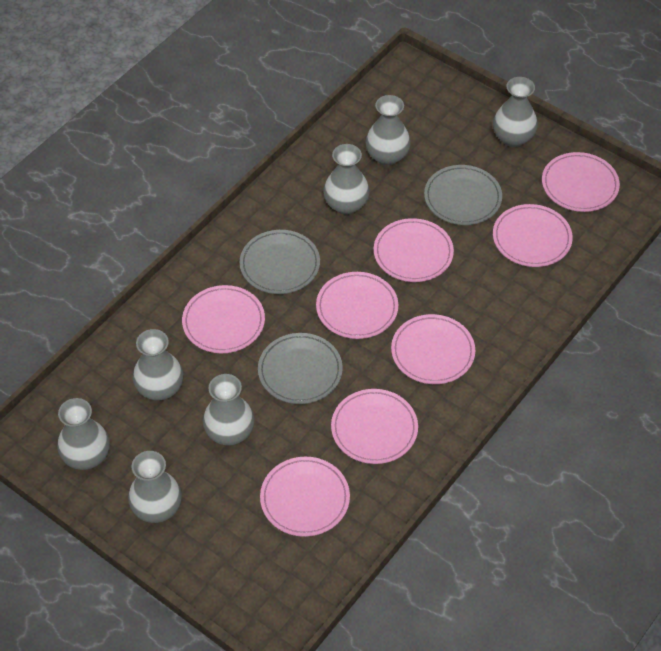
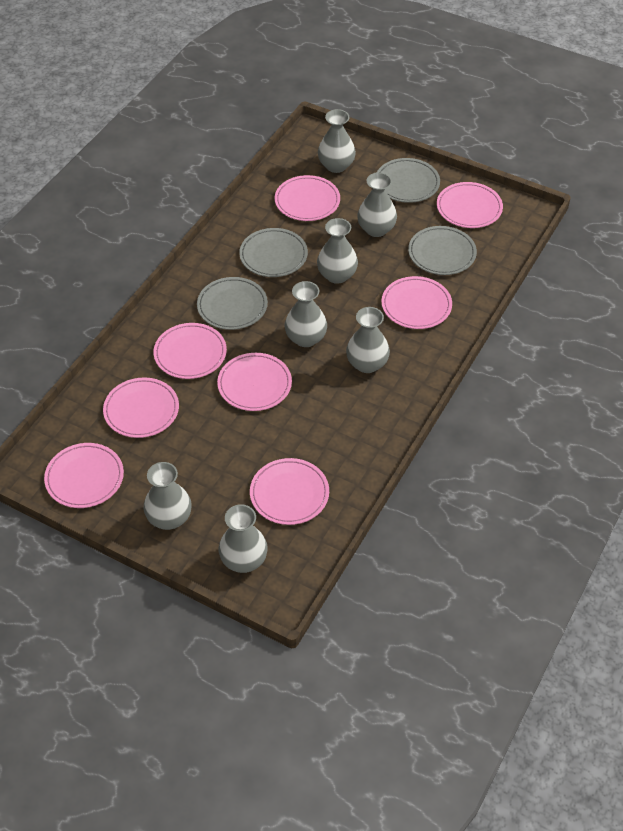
grey plate: 3 -> 4

